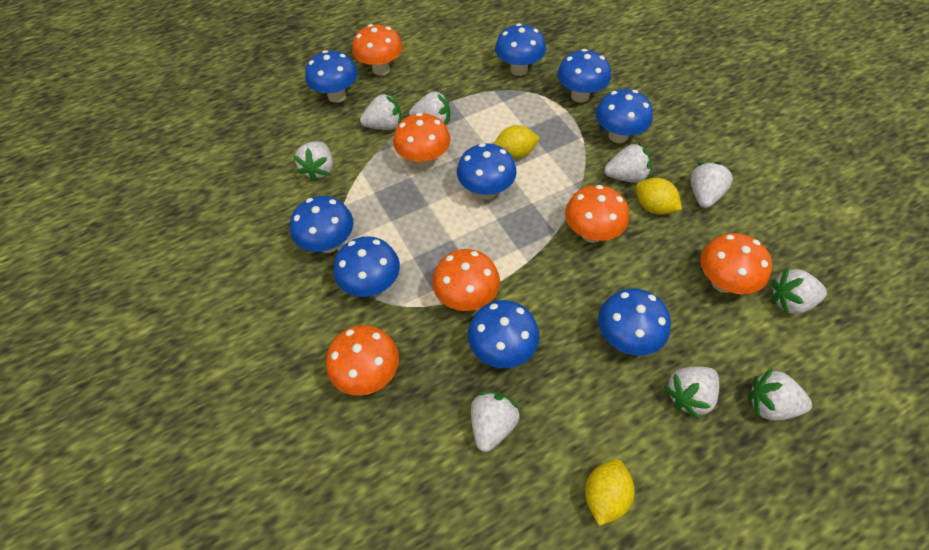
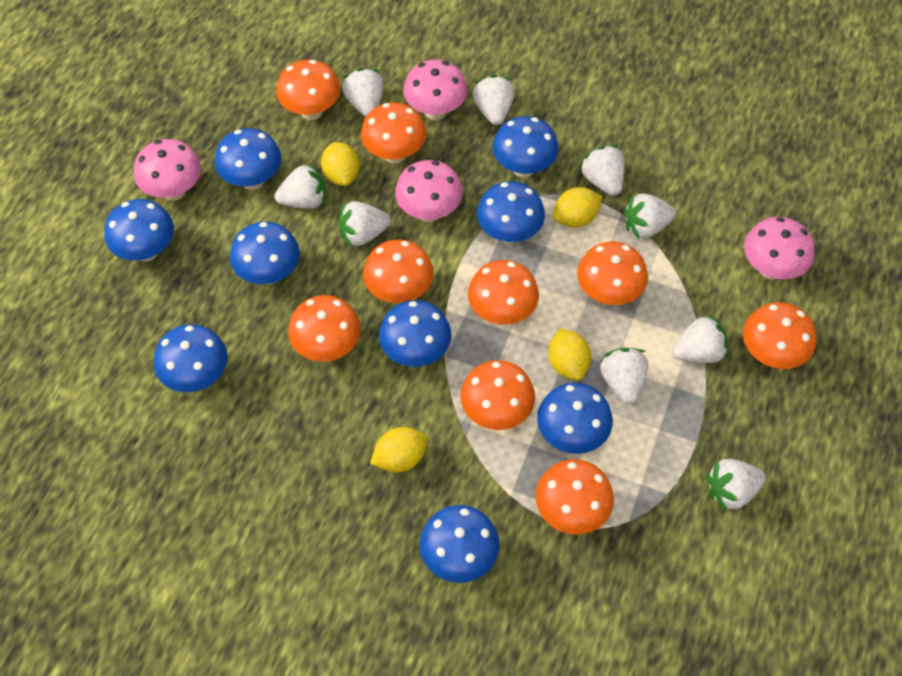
orange mushroom: 6 -> 9
pink mushroom: 0 -> 4
yellow lemon: 3 -> 4

